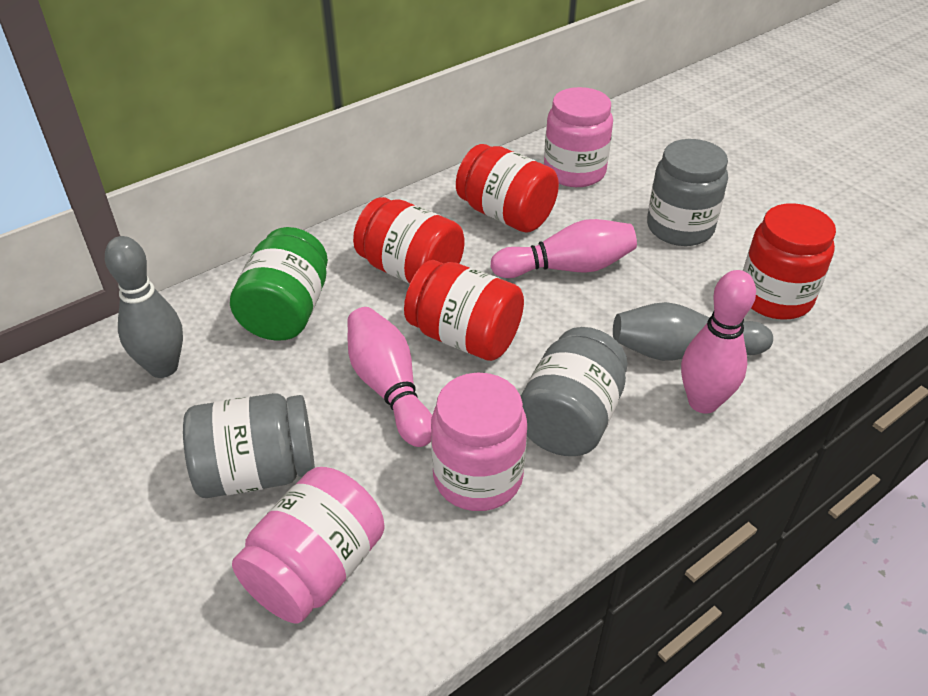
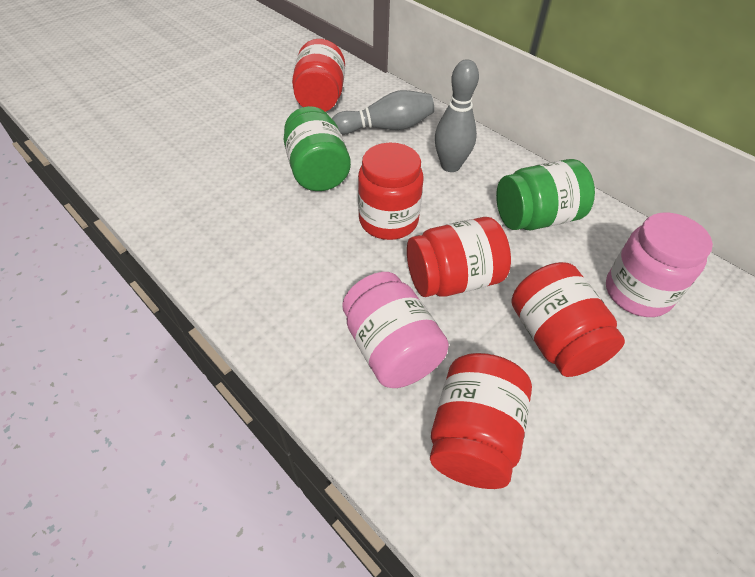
green jar: 1 -> 2
grey jar: 3 -> 0
pink bowling pin: 3 -> 0
pink jar: 3 -> 2
red jar: 4 -> 5

